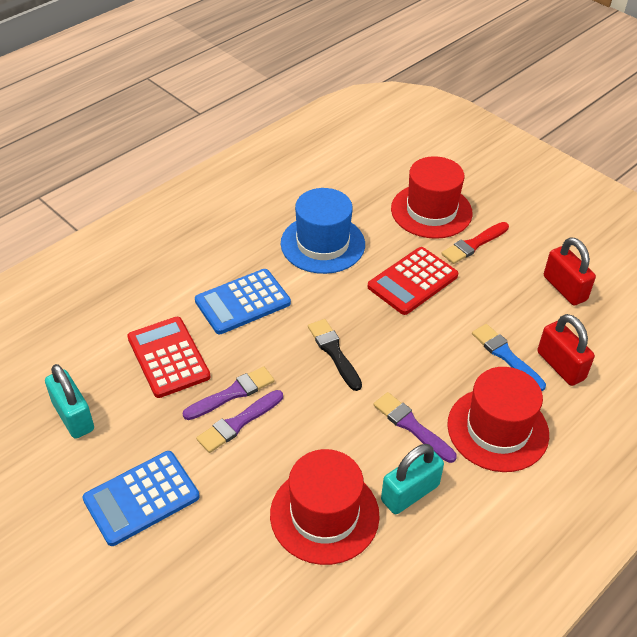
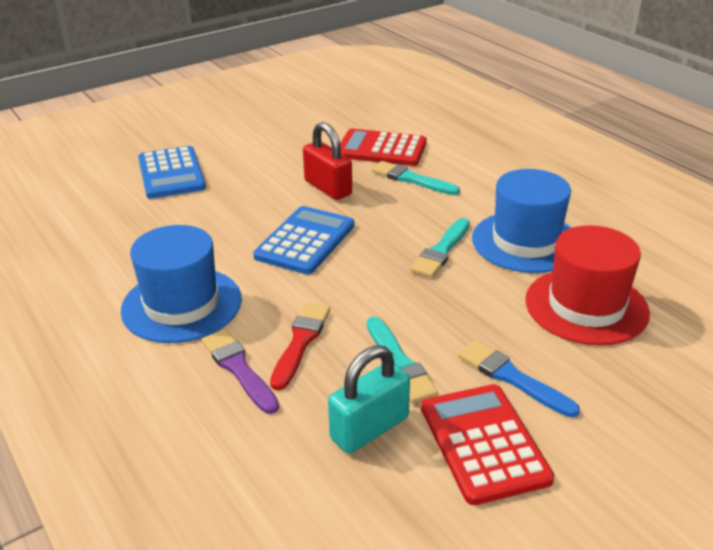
black brush: 1 -> 0
blue hat: 1 -> 2
purple brush: 3 -> 1
red hat: 3 -> 1
red padlock: 2 -> 1
turquoise brush: 0 -> 3
turquoise padlock: 2 -> 1

